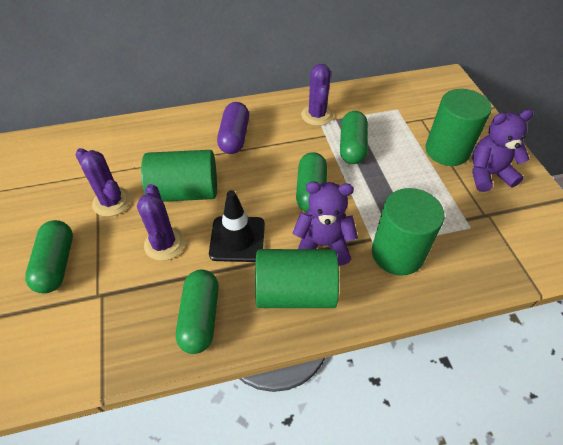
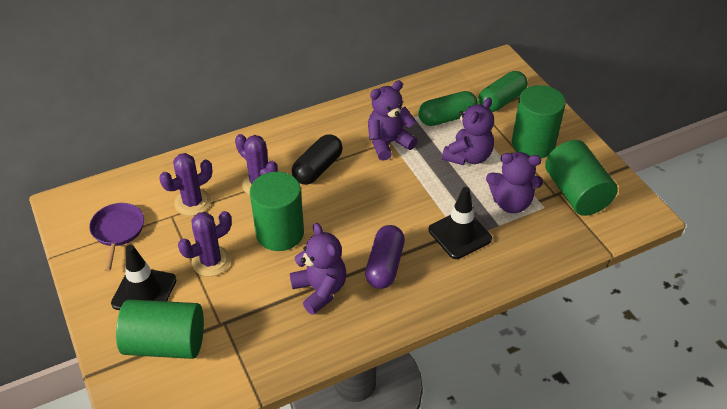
black capsule: 0 -> 1
black traffic cone: 1 -> 2
green capsule: 4 -> 2
purple pan: 0 -> 1
purple teddy bear: 2 -> 4

